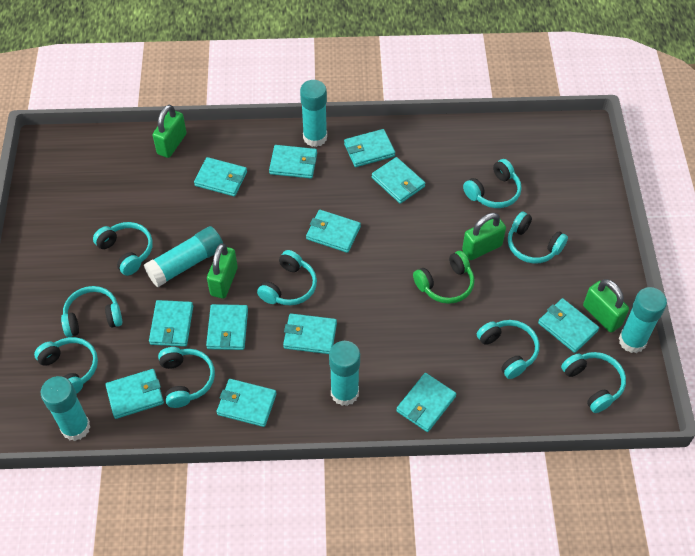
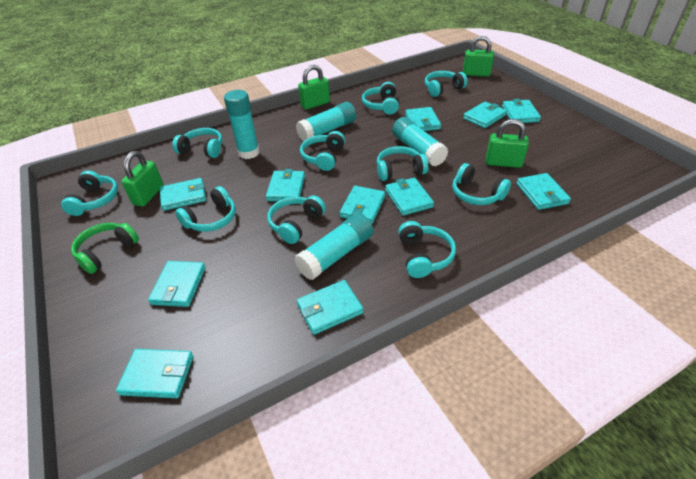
turquoise glue stick: 5 -> 4
turquoise headphones: 9 -> 10
turquoise wallet: 12 -> 11

